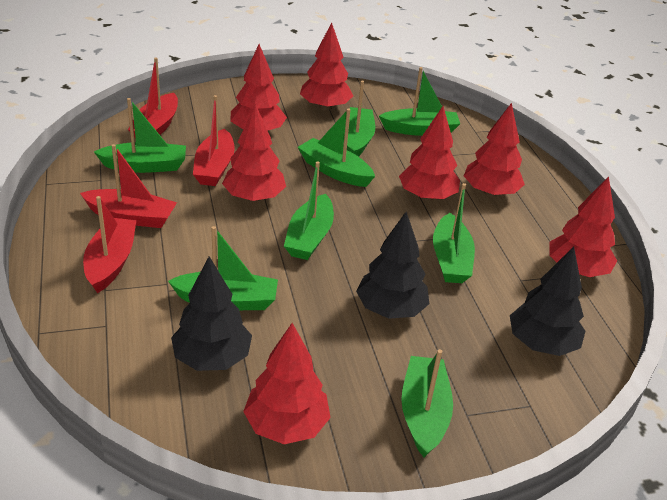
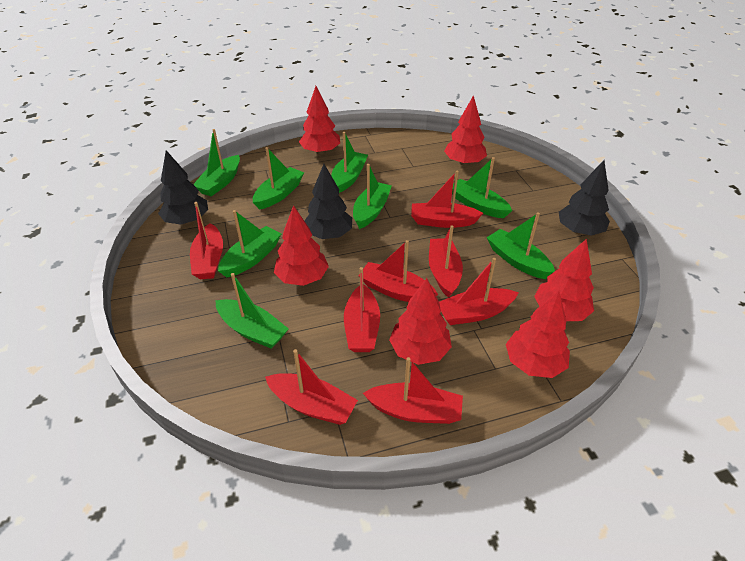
red boat: 4 -> 8
red tree: 7 -> 6

